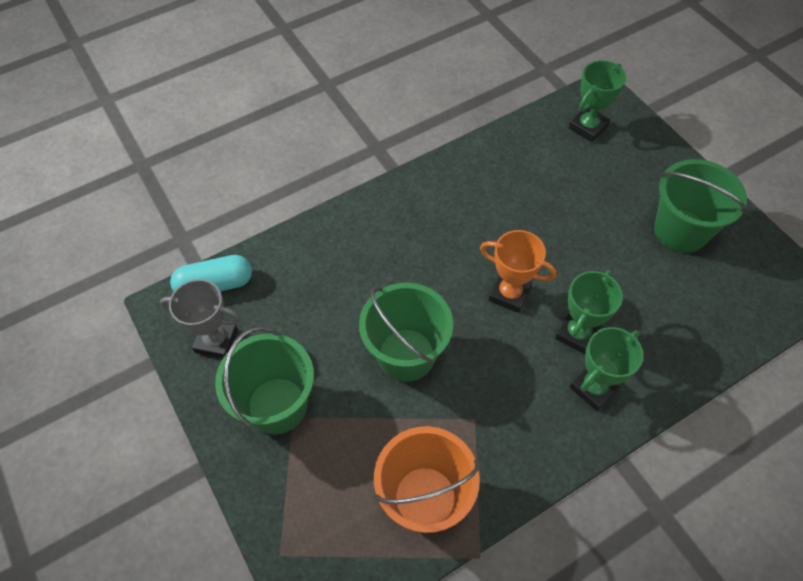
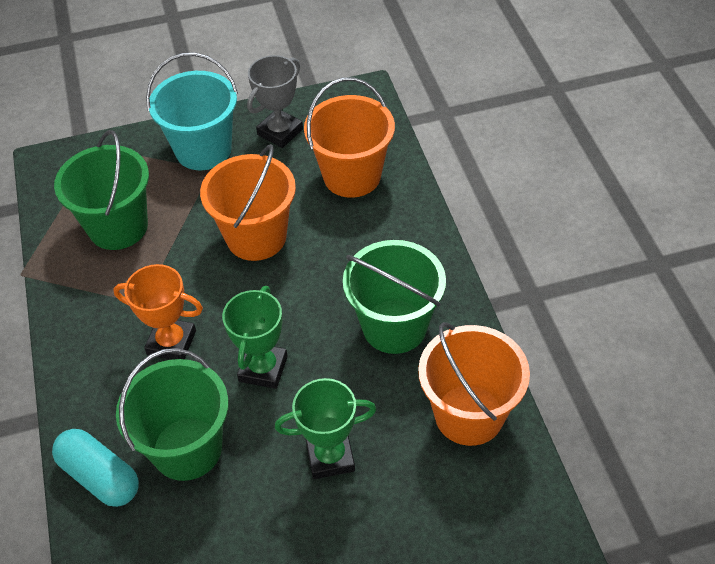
green trophy: 3 -> 2
orange bucket: 1 -> 3
turquoise bucket: 0 -> 1

